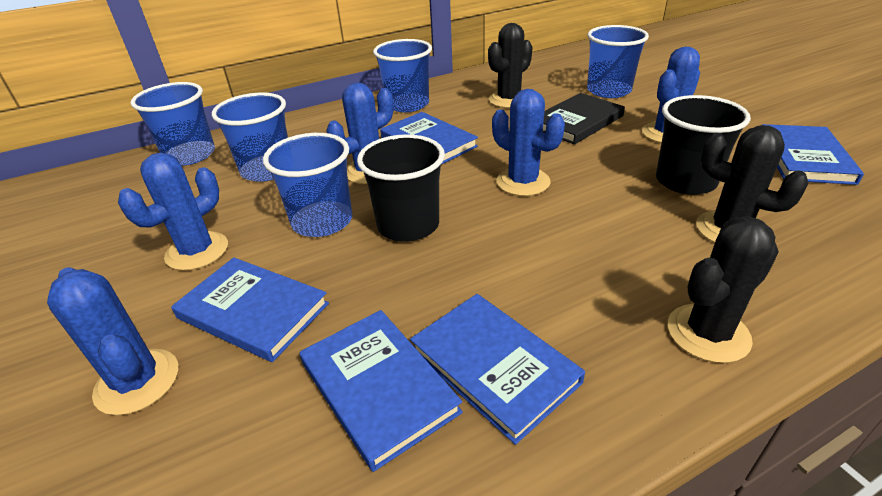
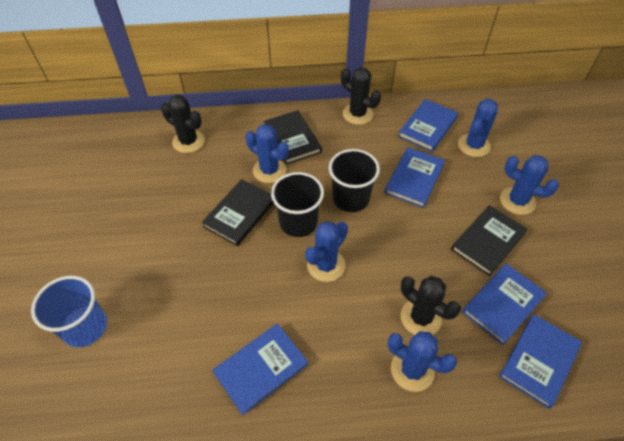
black book: 1 -> 3
blue cup: 5 -> 1

